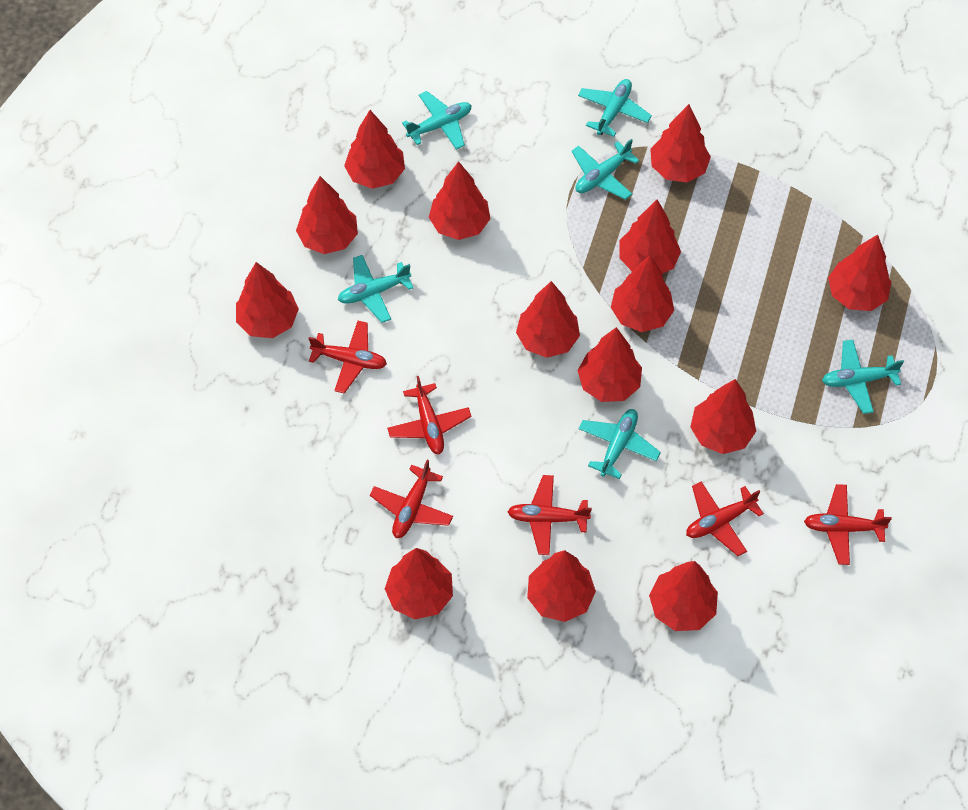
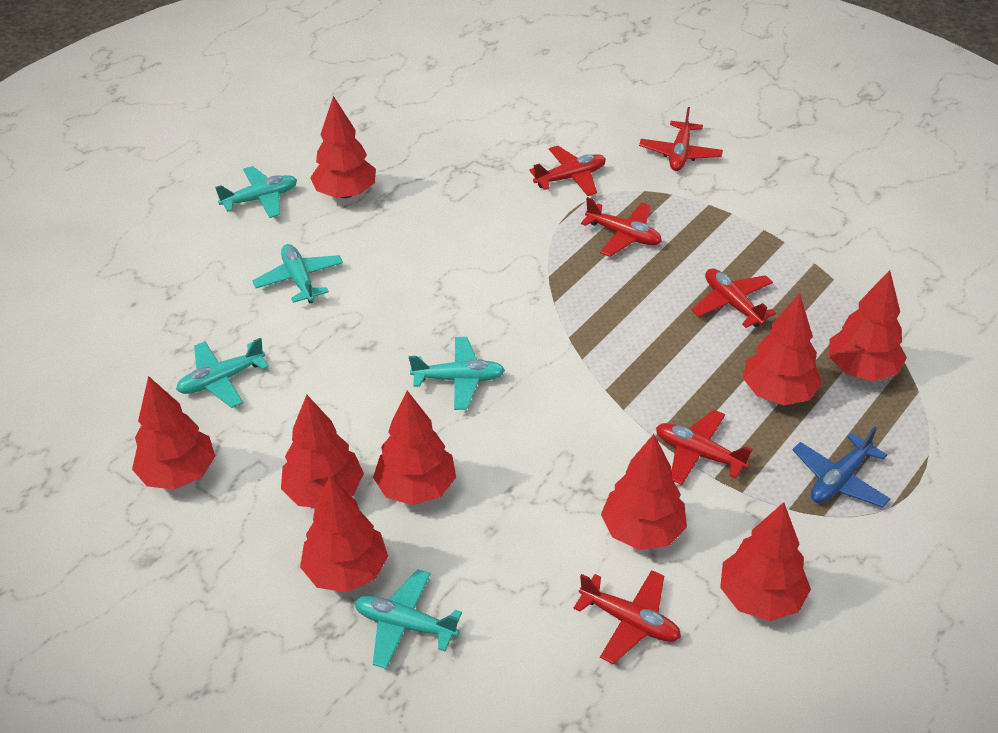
blue plane: 0 -> 1
red tree: 14 -> 9
turquoise plane: 6 -> 5

